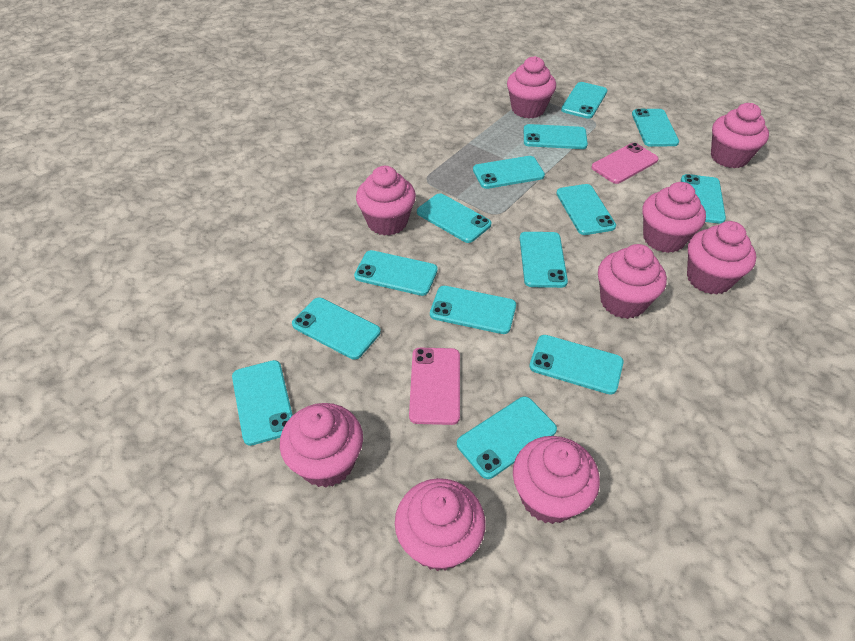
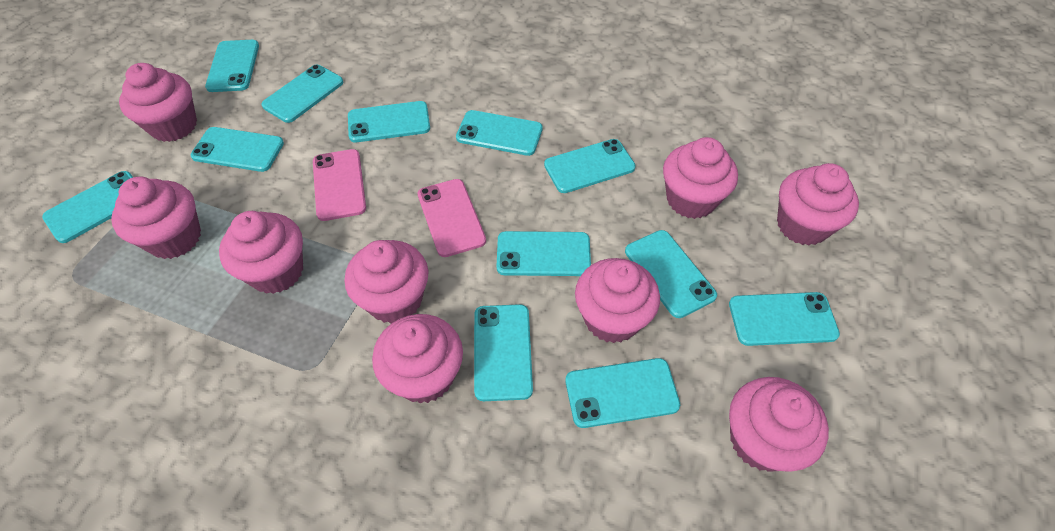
turquoise phone: 14 -> 12

